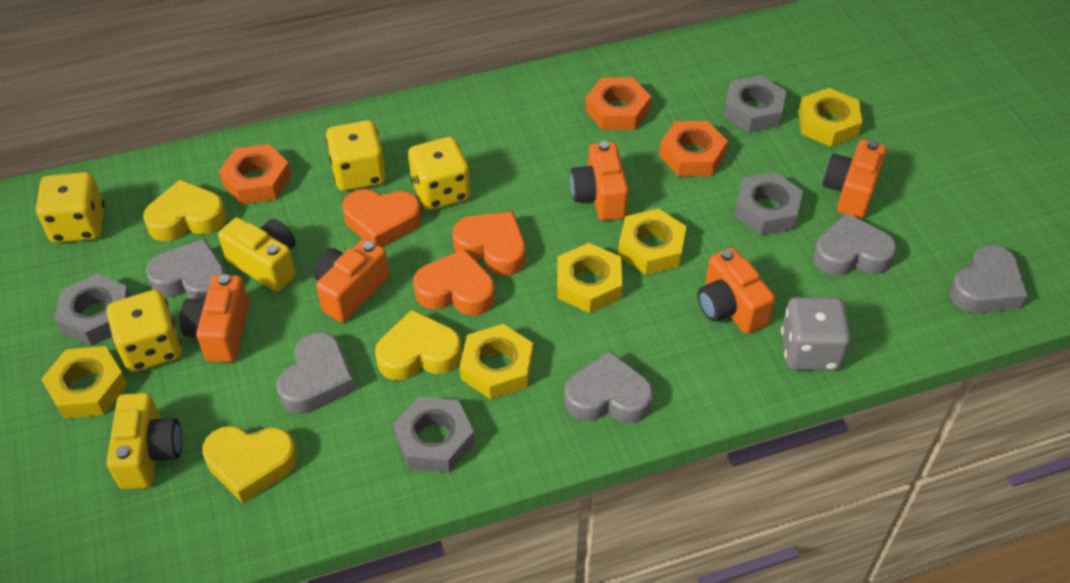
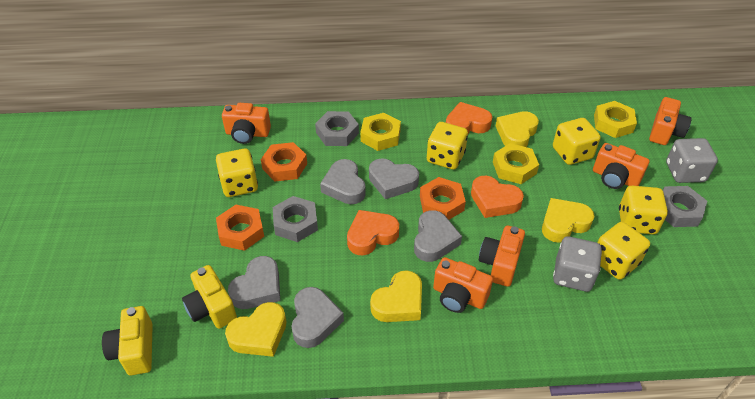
grey dice: 1 -> 2
grey nut: 4 -> 3
yellow dice: 4 -> 5
yellow heart: 3 -> 4
yellow nut: 5 -> 3

